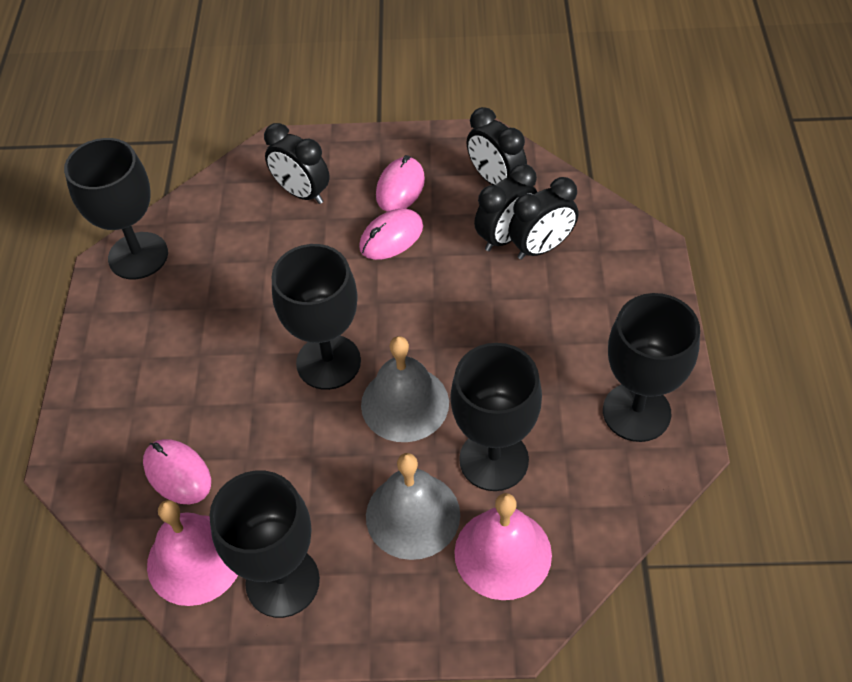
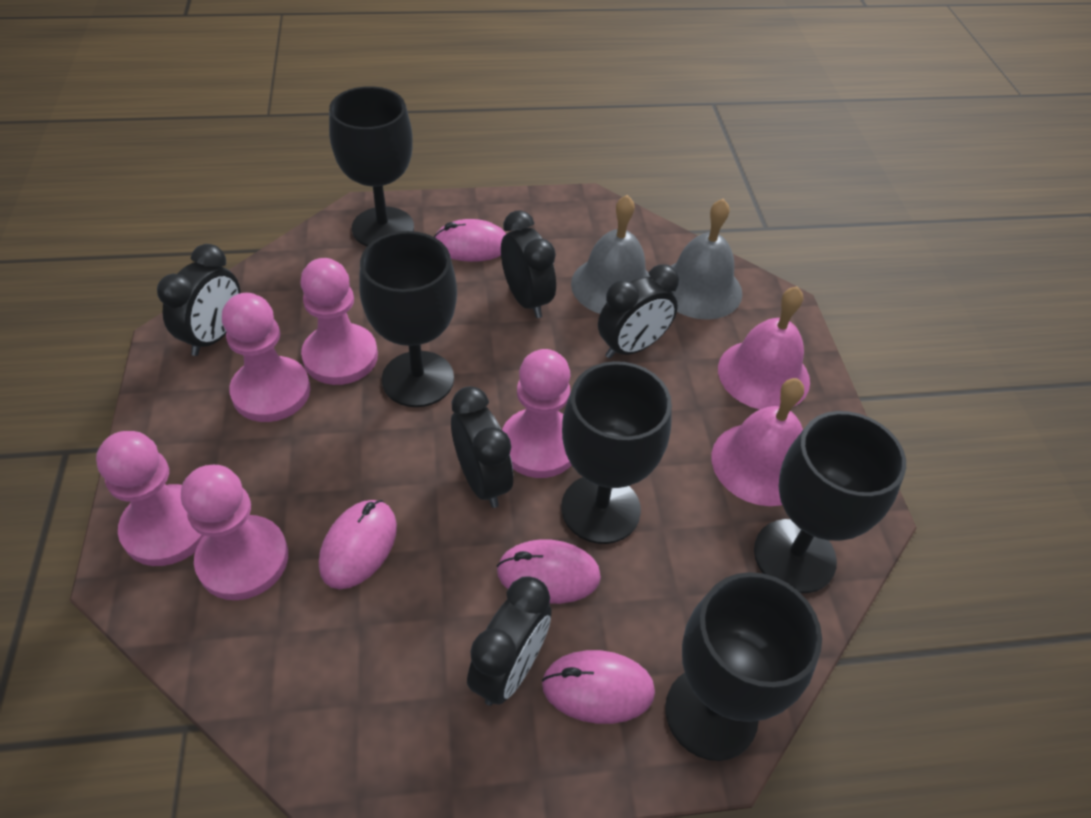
black clock: 4 -> 5
pink mouse: 3 -> 4
pink pawn: 0 -> 5

